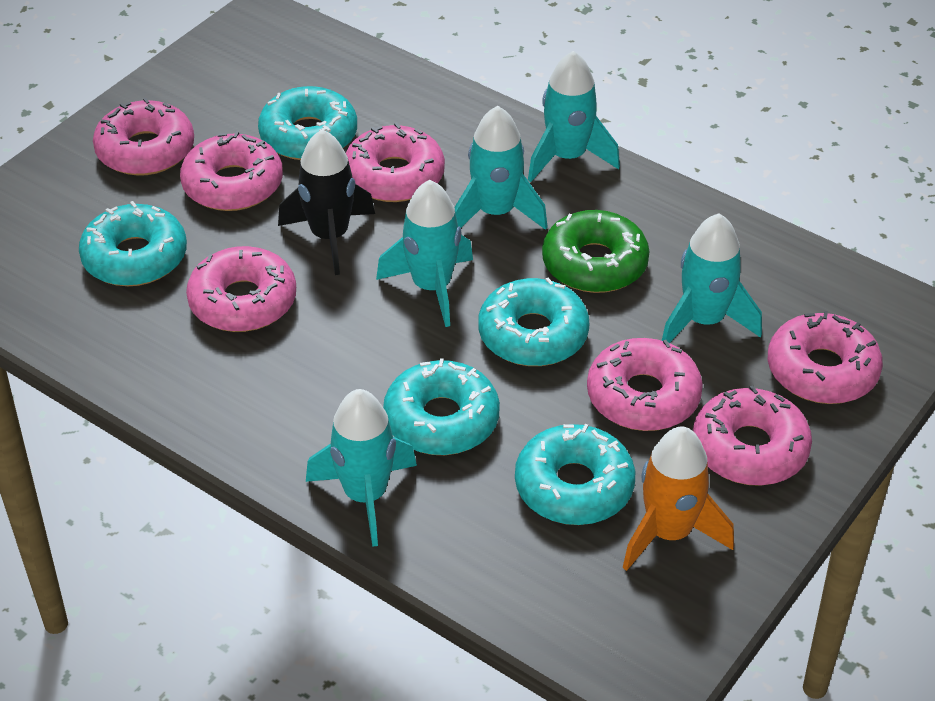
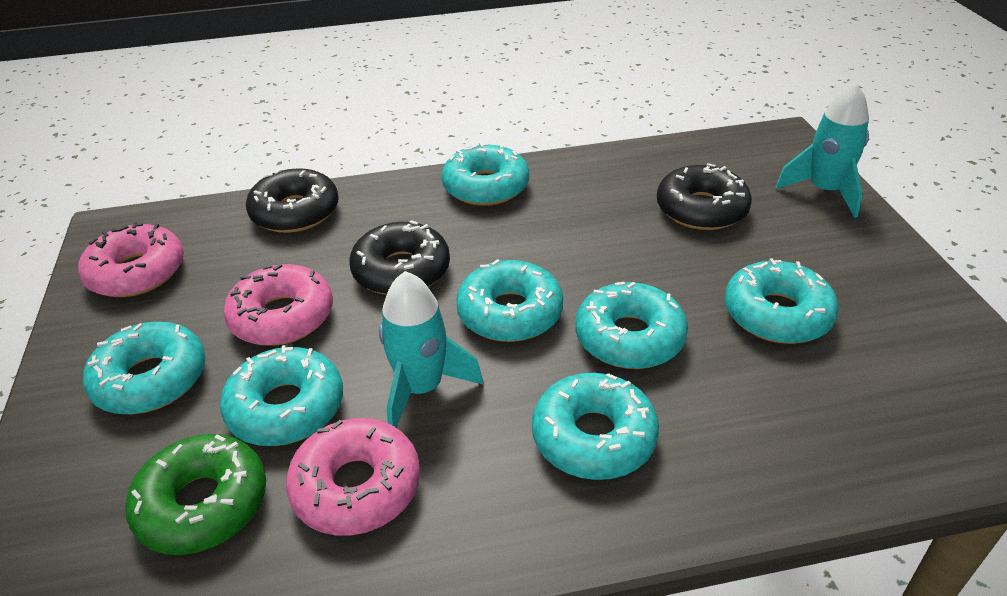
black donut: 0 -> 3
black rocket: 1 -> 0
orange rocket: 1 -> 0
pink donut: 7 -> 3
turquoise donut: 5 -> 7
turquoise rocket: 5 -> 2

